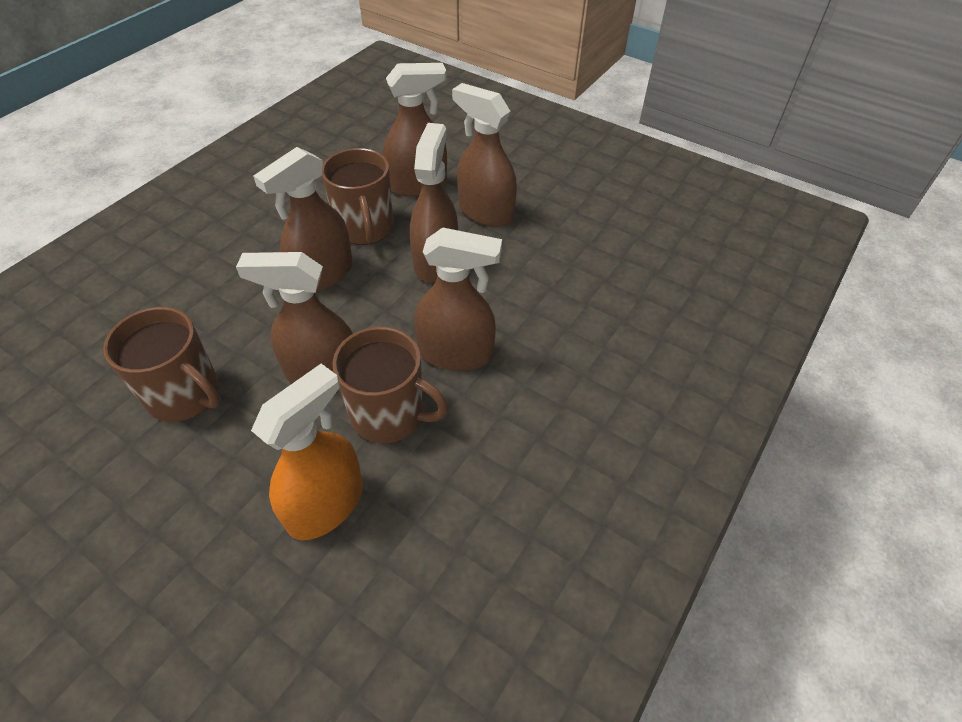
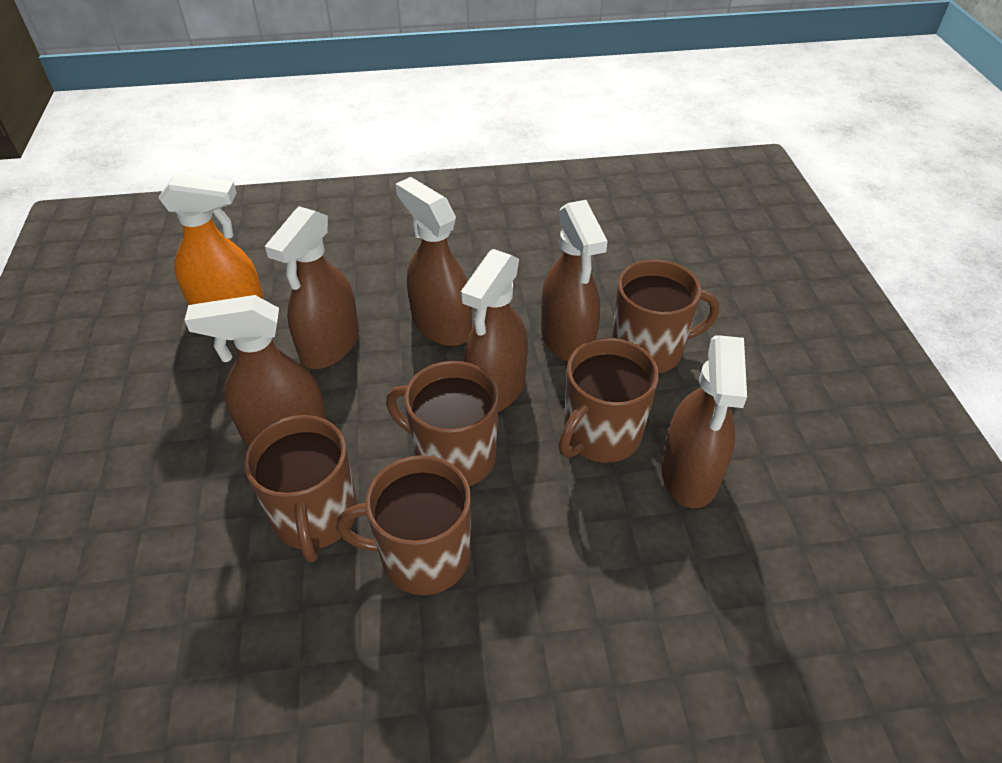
brown mug: 3 -> 5

